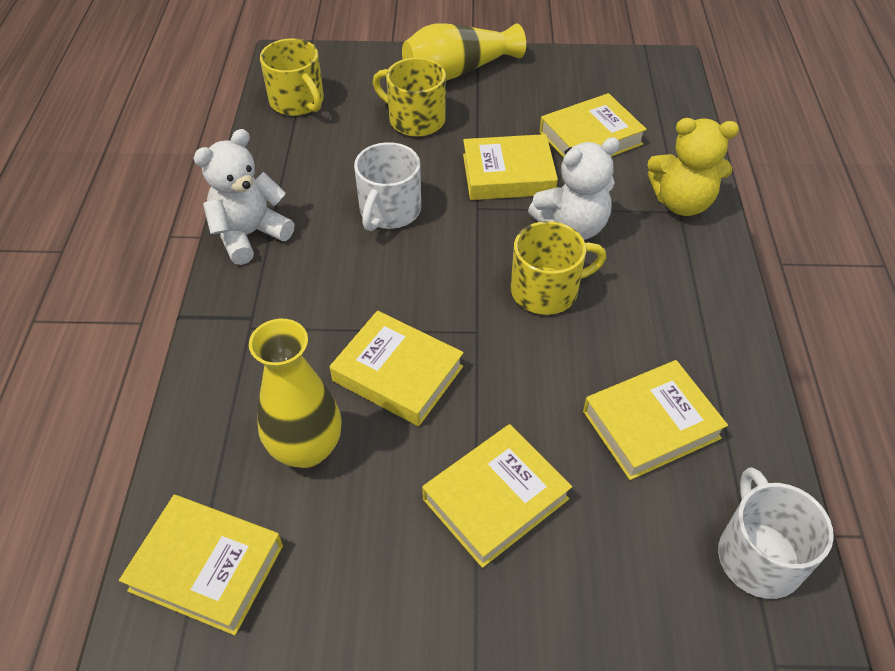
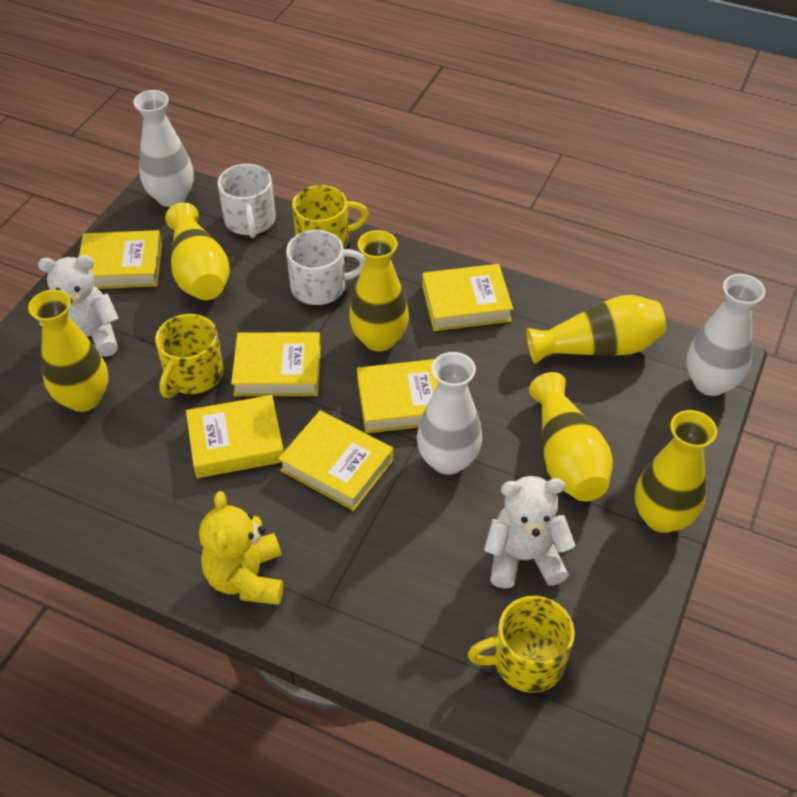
white vase: 0 -> 3
yellow vase: 2 -> 6

